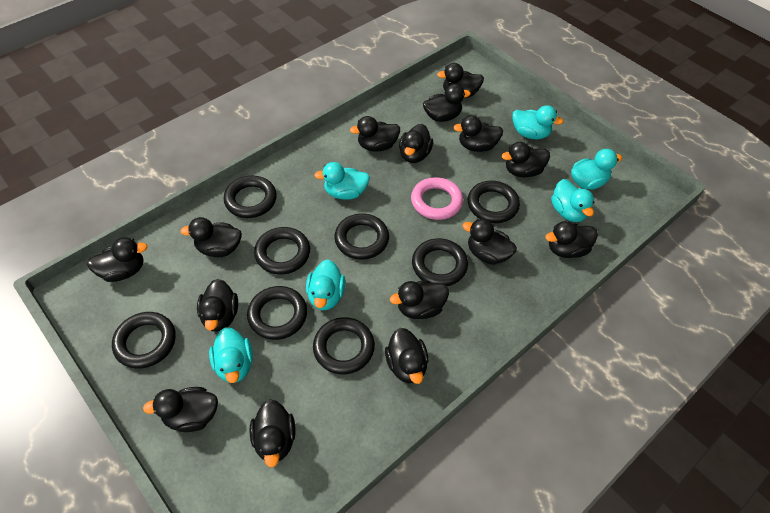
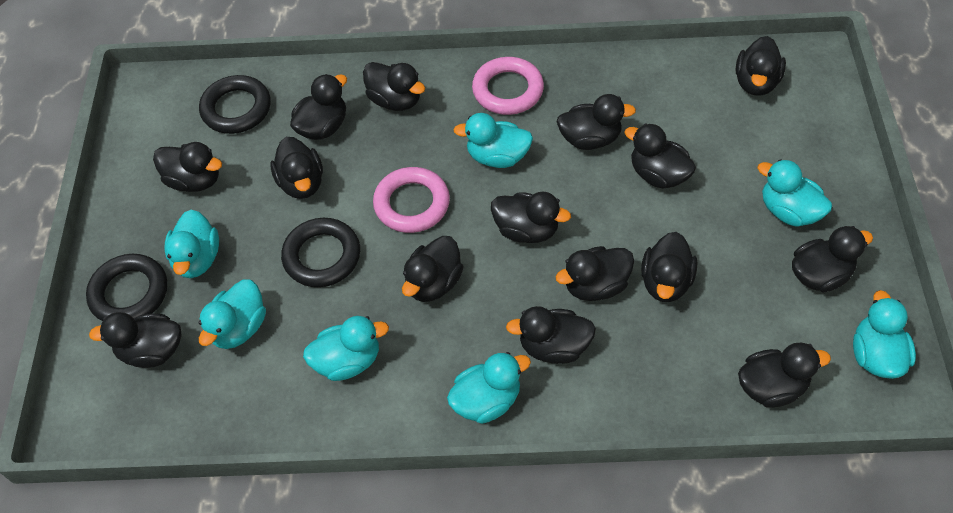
black ring: 8 -> 3
pink ring: 1 -> 2
turquoise duck: 6 -> 7

